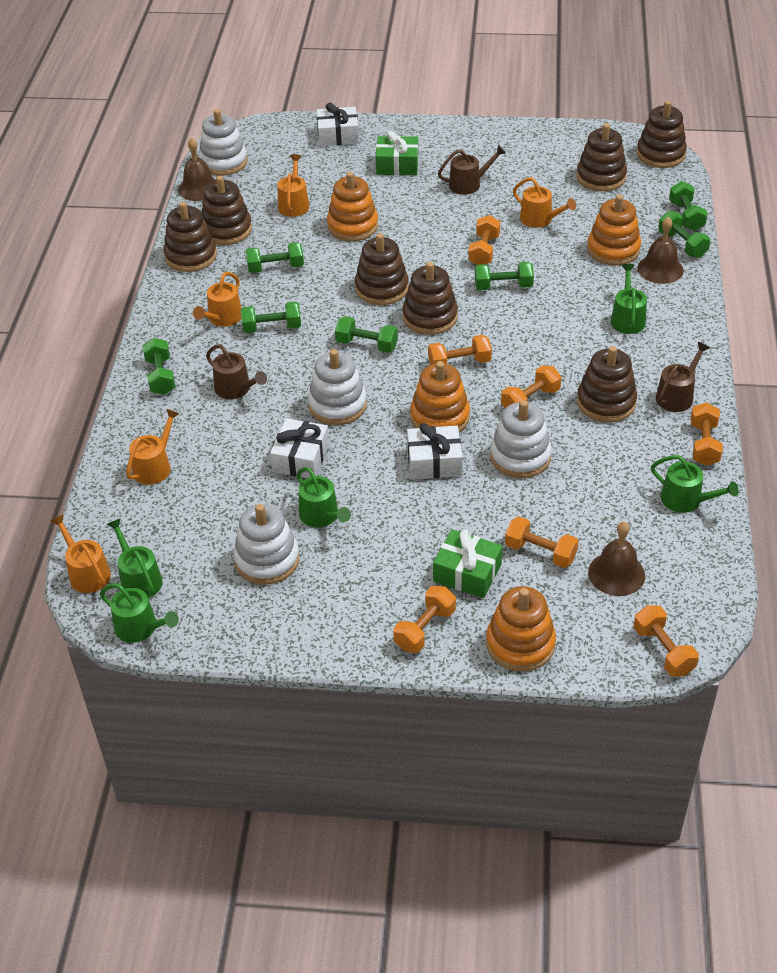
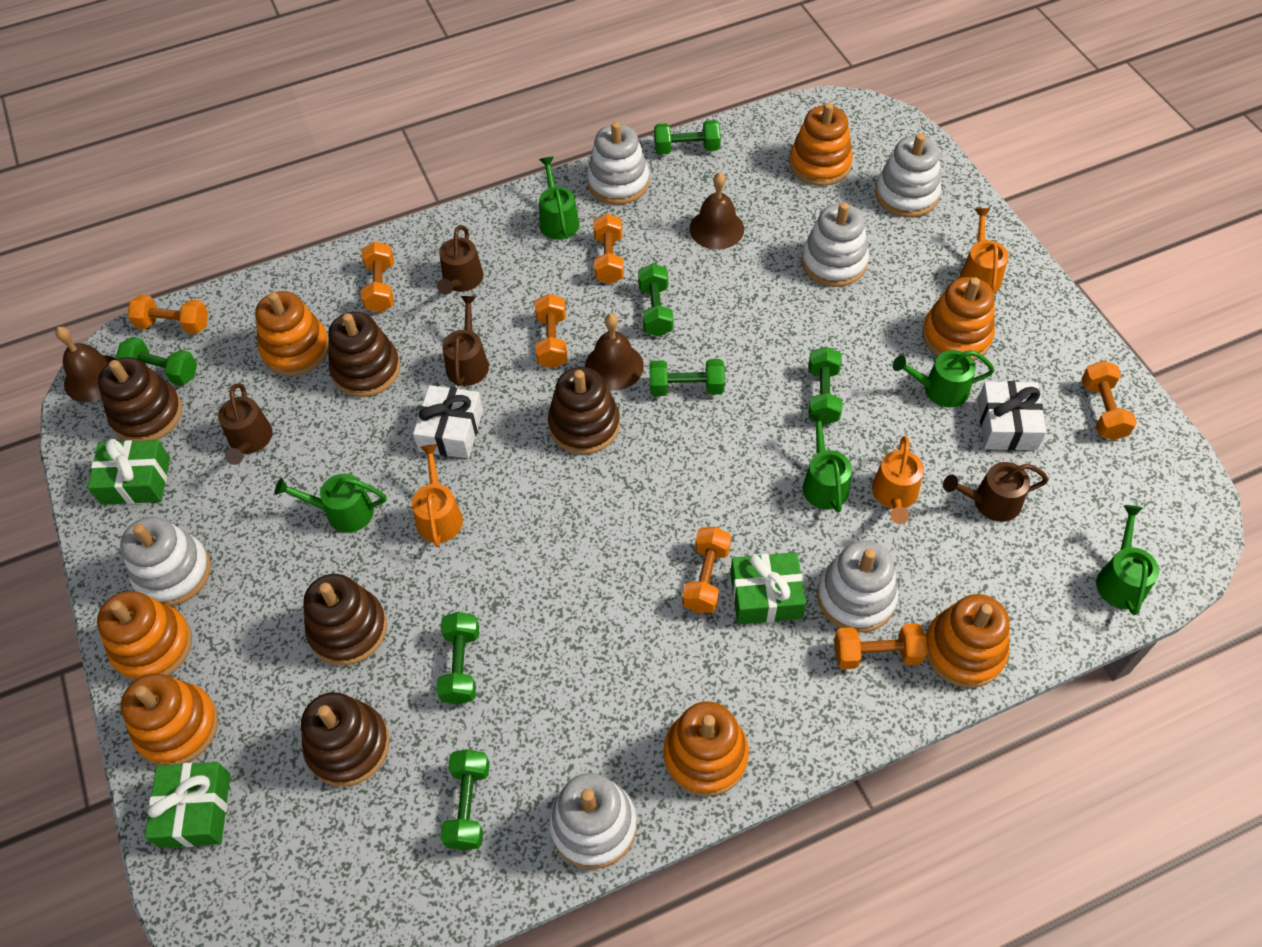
brown stacking toy: 7 -> 5
brown watering can: 3 -> 4
green gift: 2 -> 3
orange stacking toy: 4 -> 7
orange watering can: 5 -> 3
white gift: 3 -> 2
white stacking toy: 4 -> 6

